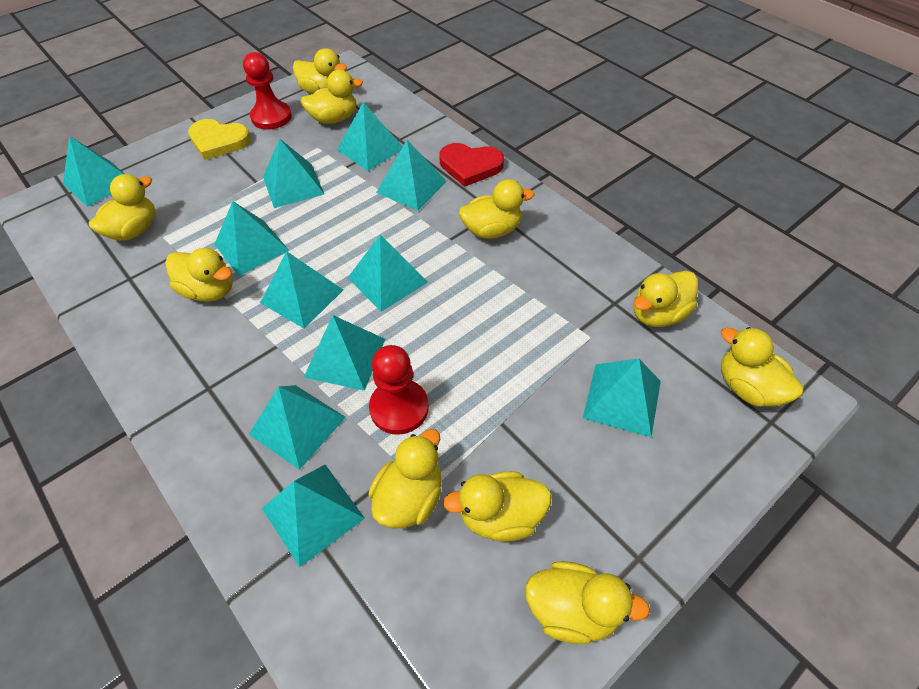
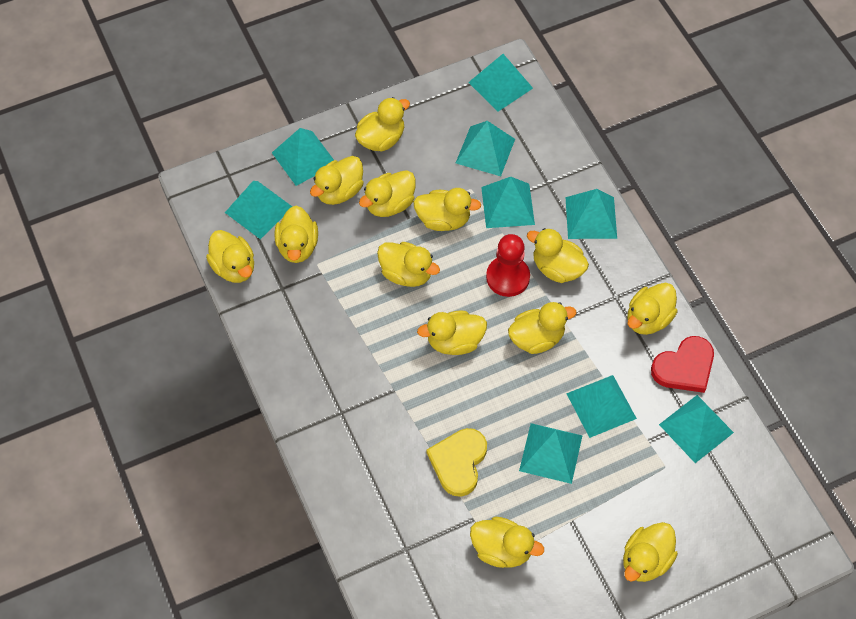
red pawn: 2 -> 1
turquoise pyramid: 11 -> 9
yellow duck: 10 -> 13

